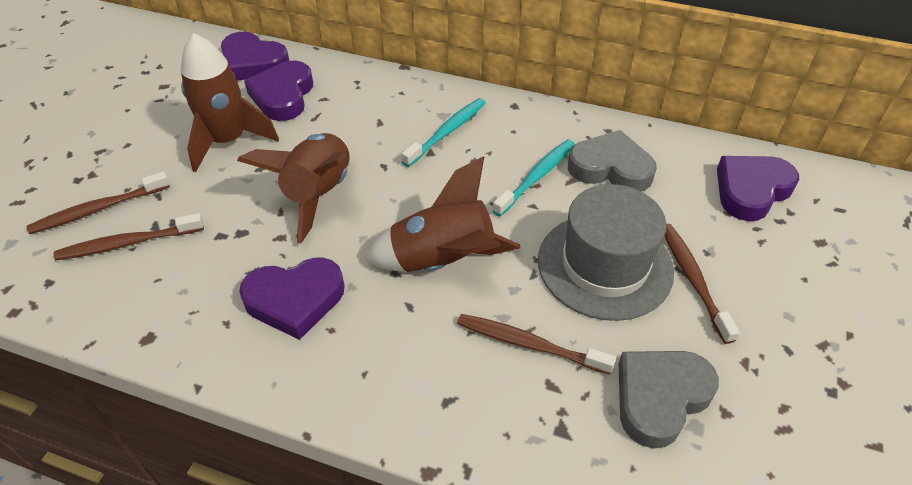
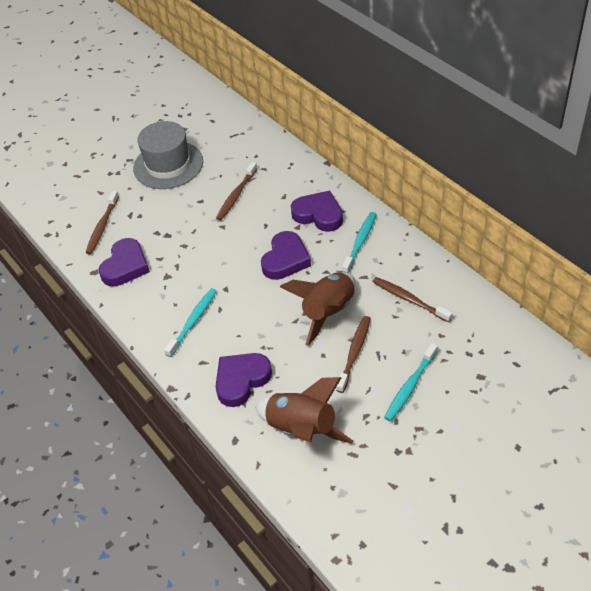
brown rocket: 3 -> 2
grey heart: 2 -> 0
turquoise toothbrush: 2 -> 3

